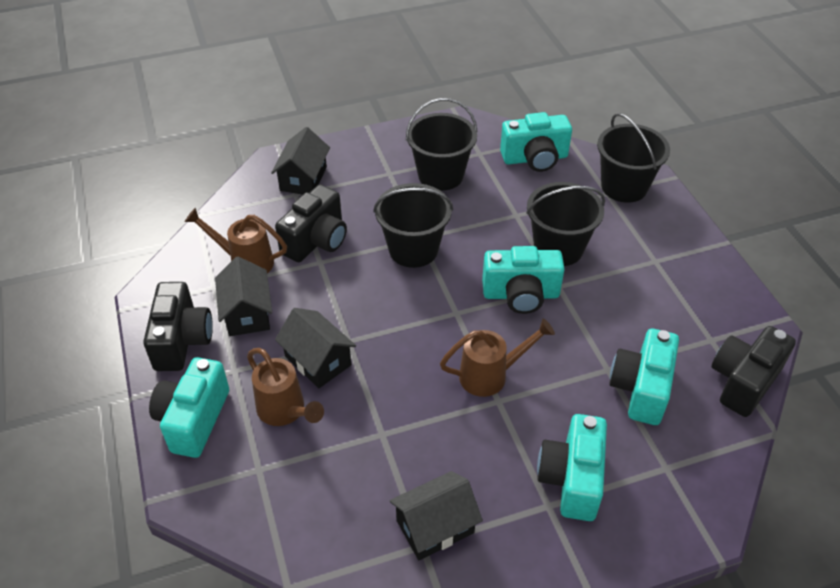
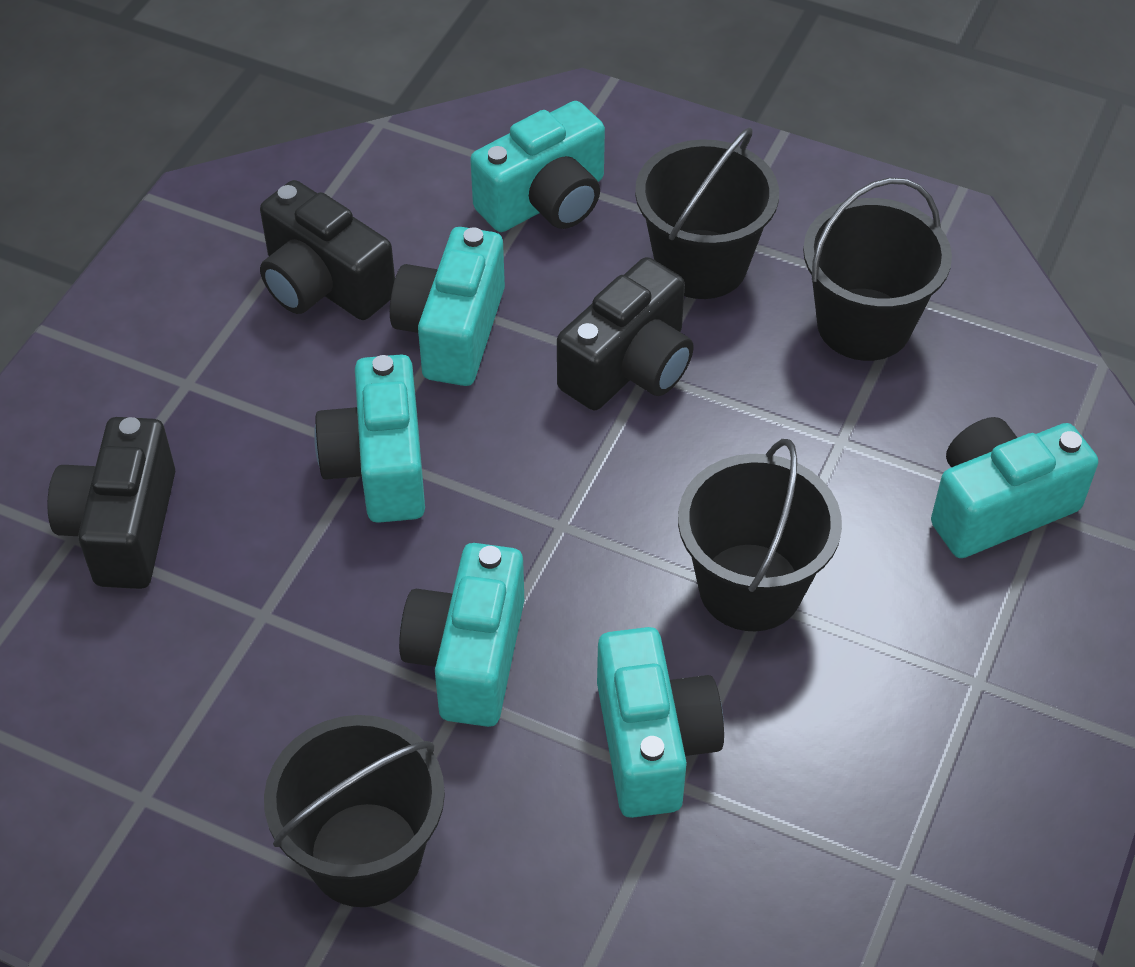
black house: 4 -> 0
brown watering can: 3 -> 0
turquoise camera: 5 -> 6

